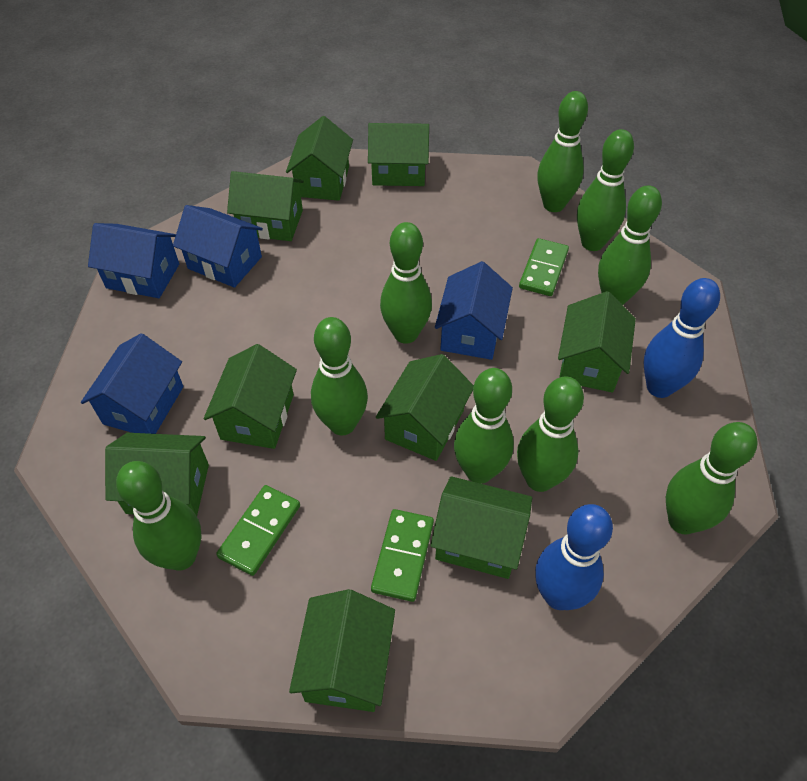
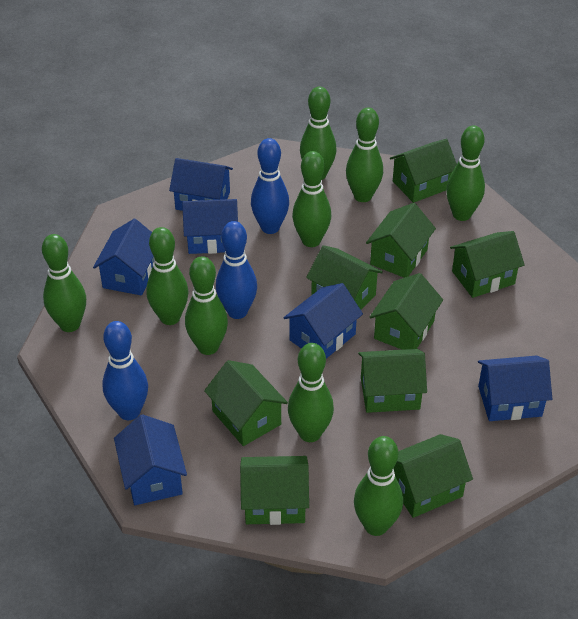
blue bowling pin: 2 -> 3
blue house: 4 -> 6
green domino: 3 -> 0

